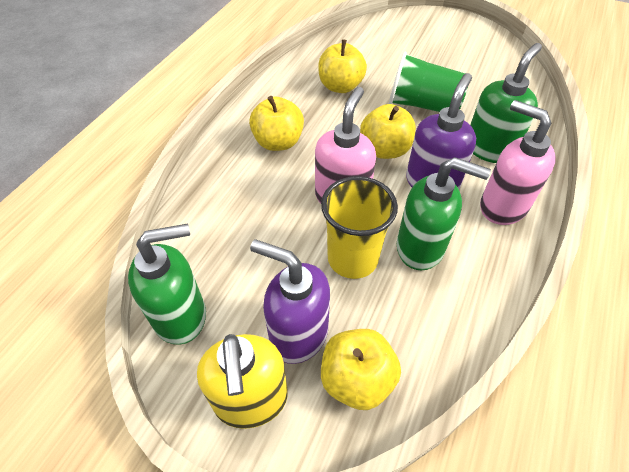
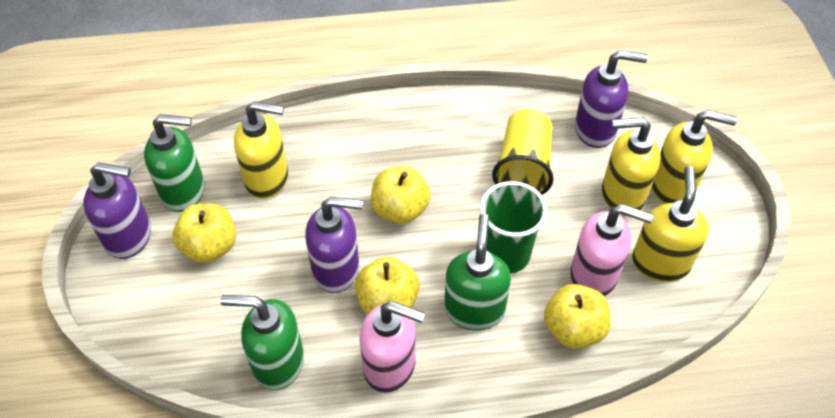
purple soap dispenser: 2 -> 3
yellow soap dispenser: 1 -> 4

